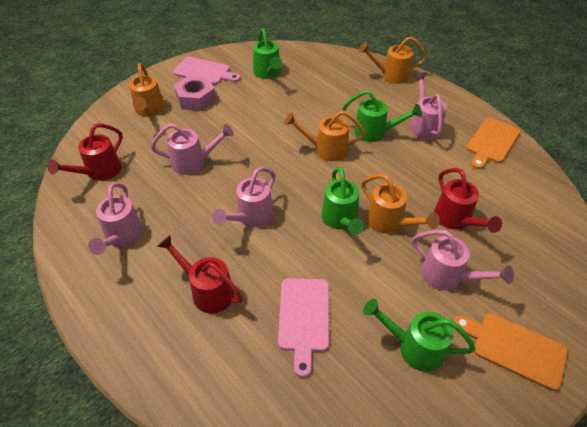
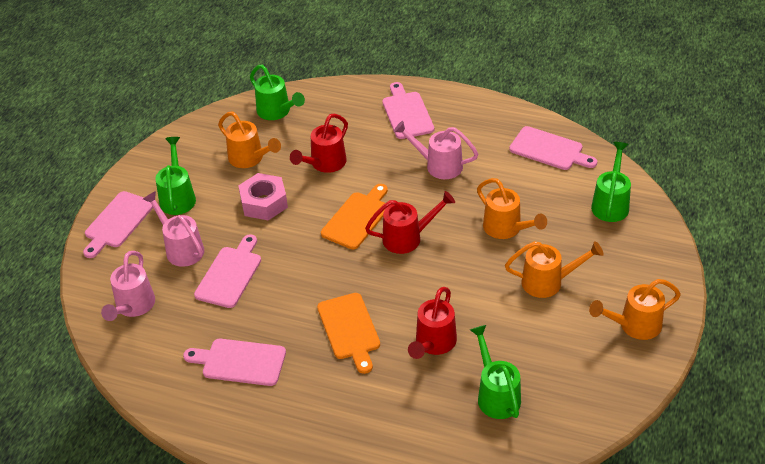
pink cutting board: 2 -> 5
pink watering can: 5 -> 3

